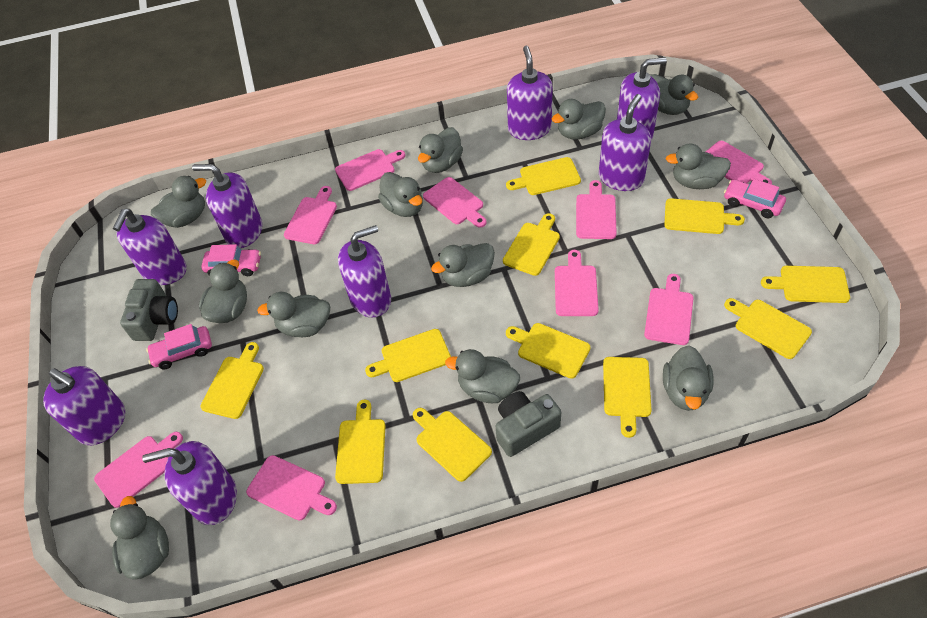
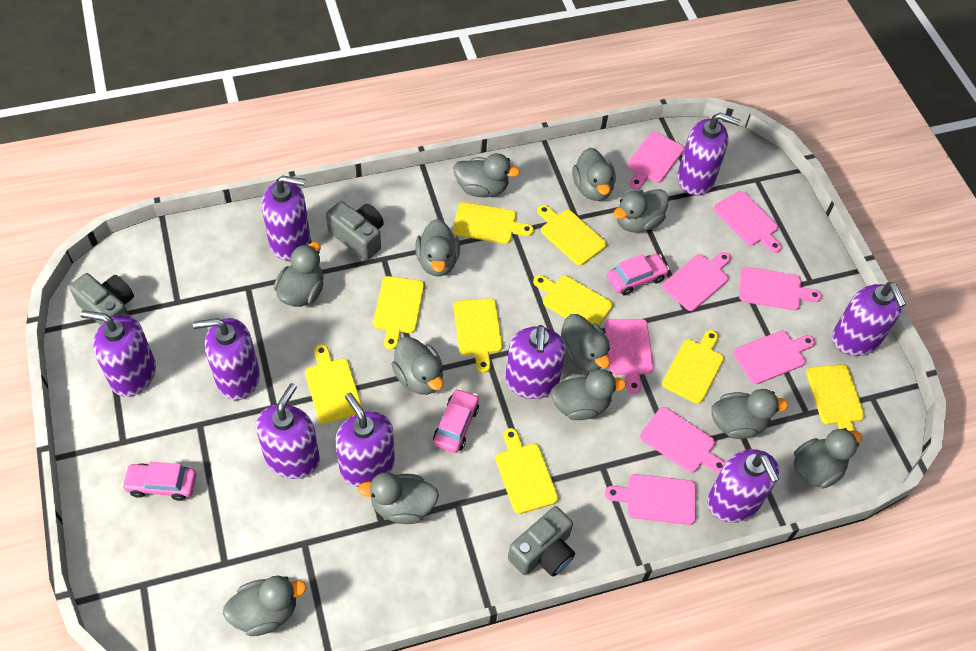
grey camera: 2 -> 3
pink cutting board: 9 -> 8
purple soap dispenser: 8 -> 9
yellow cutting board: 11 -> 9

